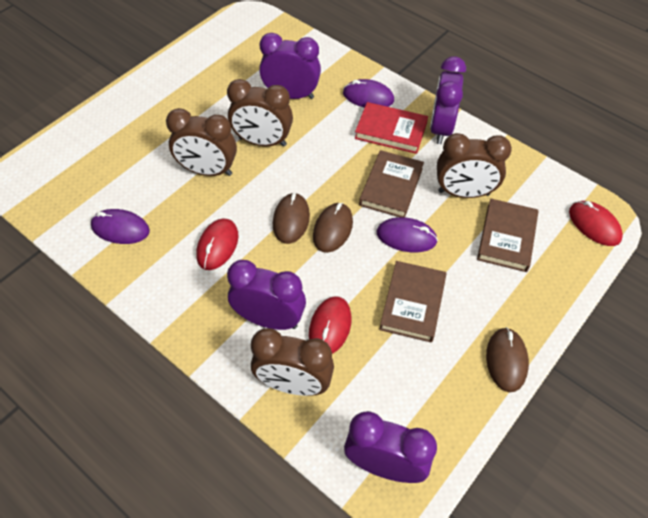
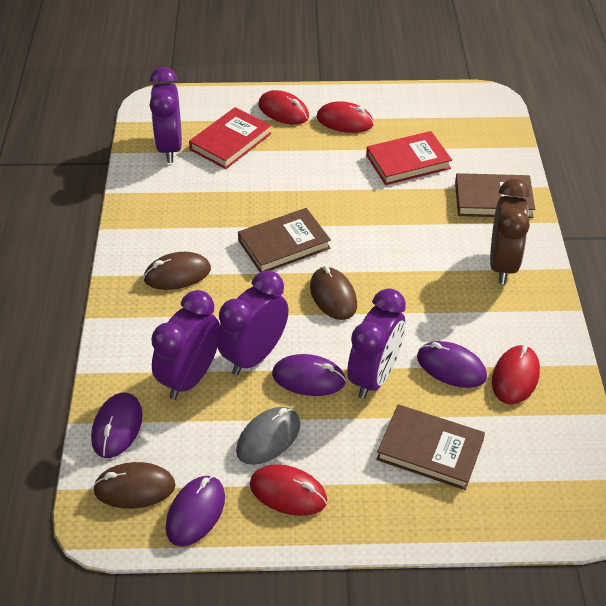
brown clock: 4 -> 1
grey mouse: 0 -> 1
purple mouse: 3 -> 4
red book: 1 -> 2
red mouse: 3 -> 4

